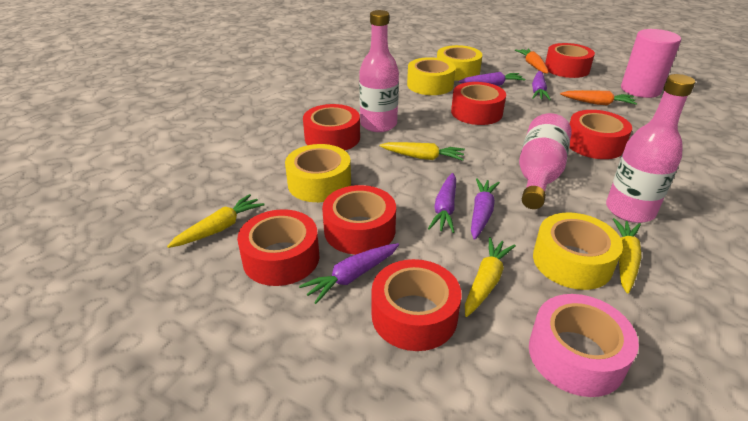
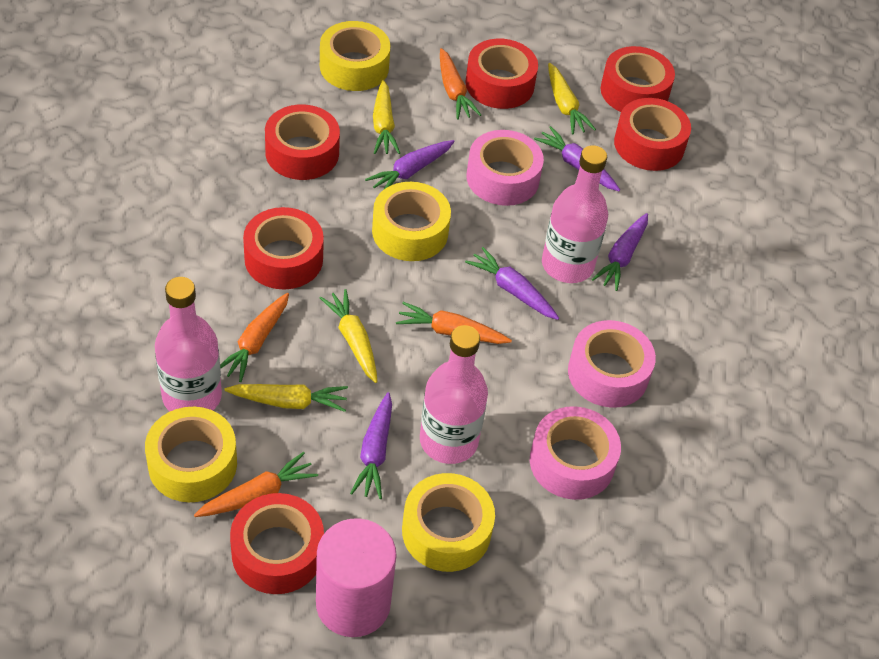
orange carrot: 2 -> 4
pink tape: 1 -> 3
red tape: 7 -> 6

